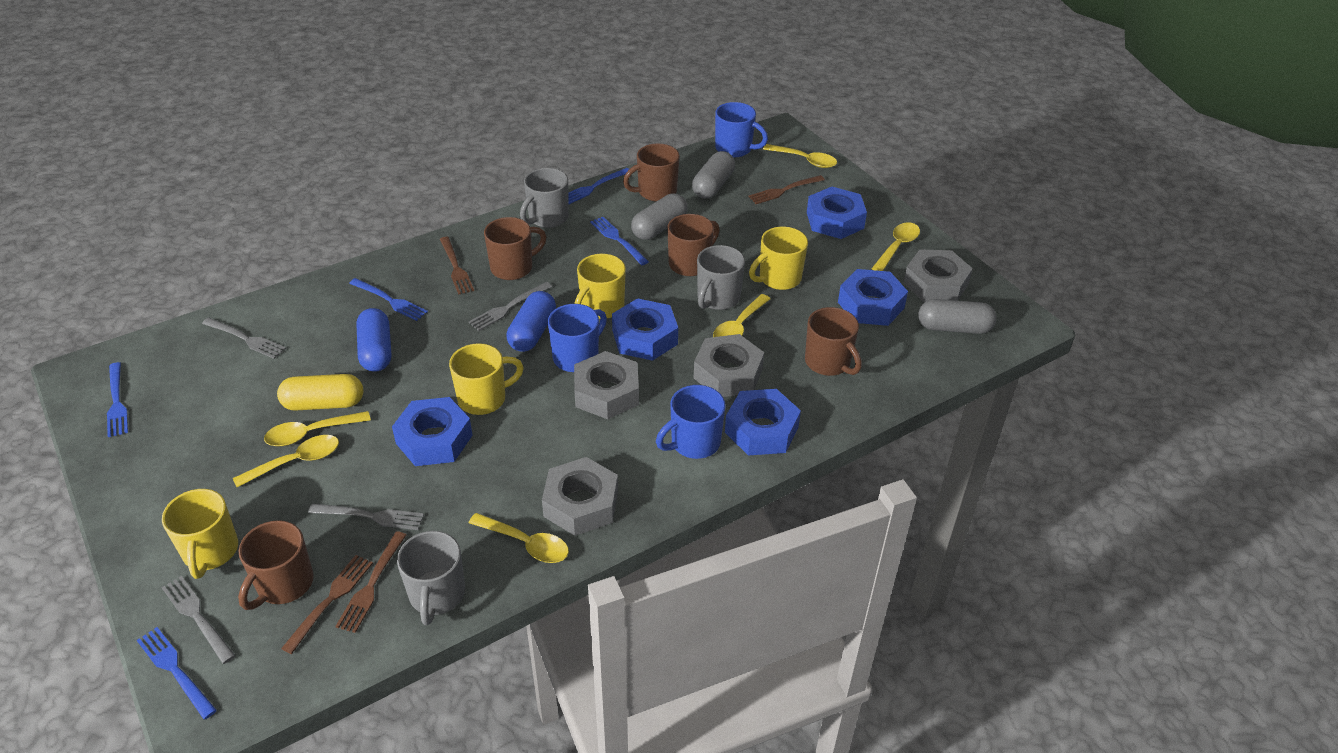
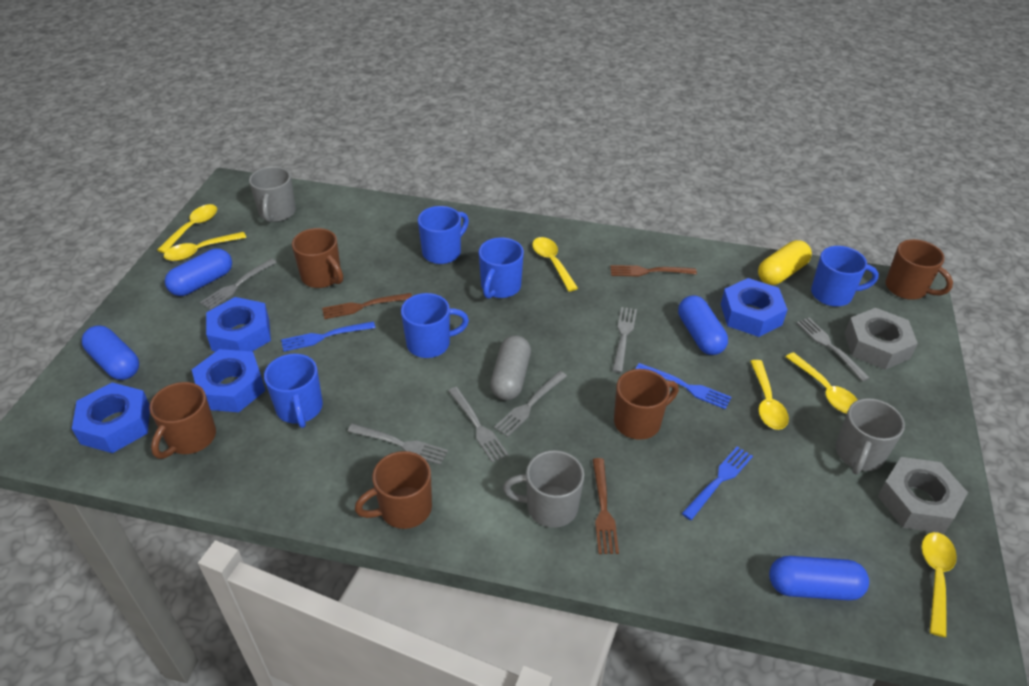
blue capsule: 2 -> 4
blue fork: 5 -> 3
blue mug: 3 -> 5
blue nut: 5 -> 4
brown fork: 4 -> 3
grey capsule: 3 -> 1
grey fork: 4 -> 6
grey nut: 4 -> 2
yellow mug: 4 -> 0

